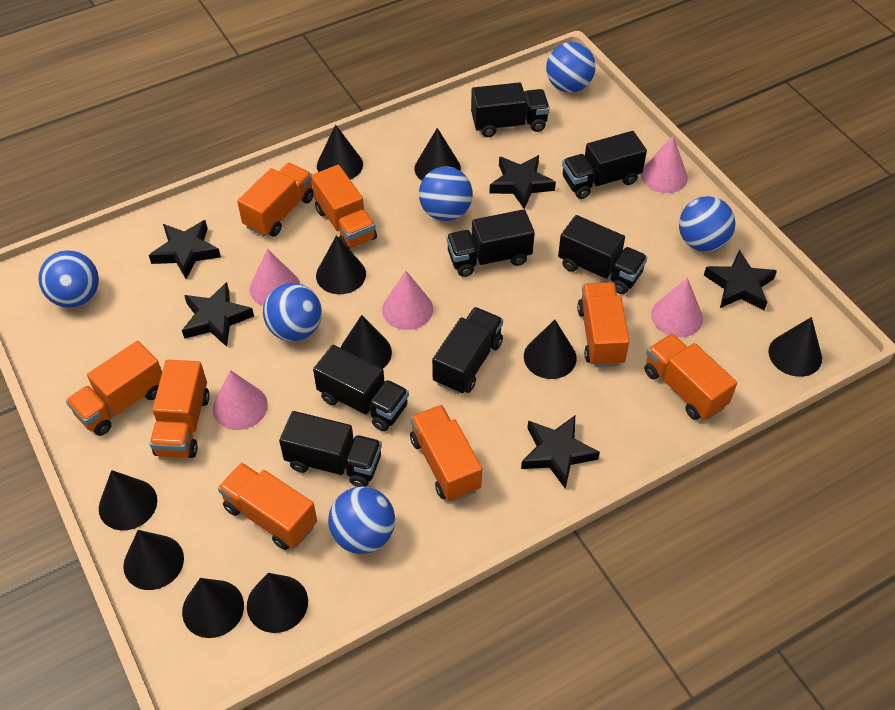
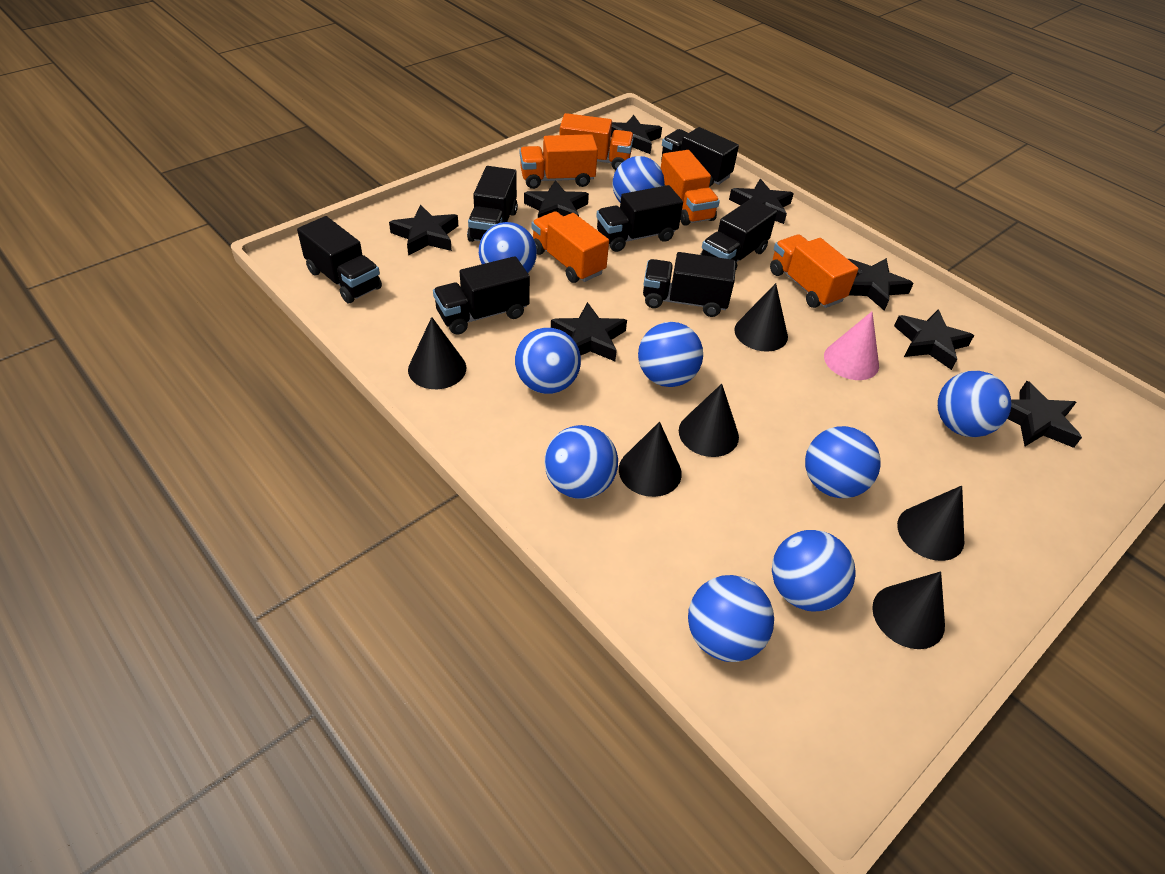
black cone: 10 -> 6
black star: 5 -> 8
blue ball: 6 -> 9
orange truck: 8 -> 5
pink cone: 5 -> 1

